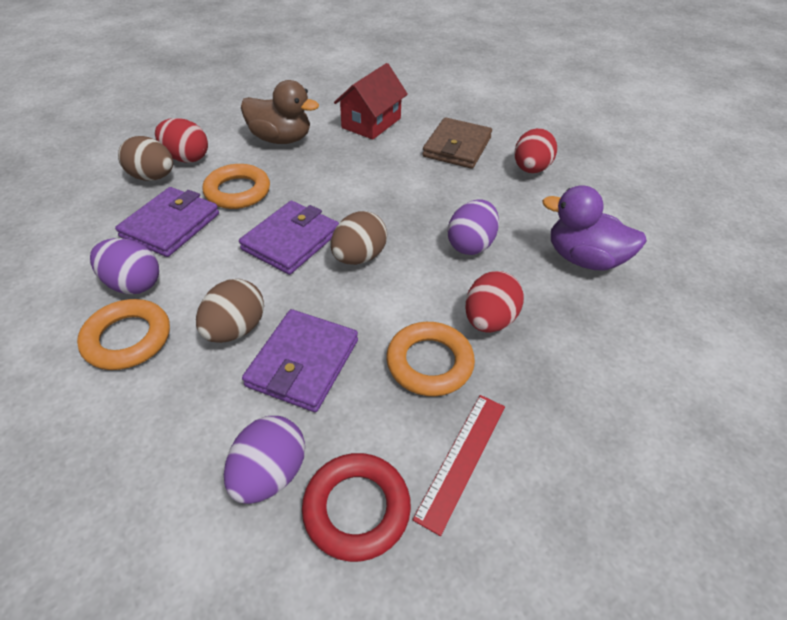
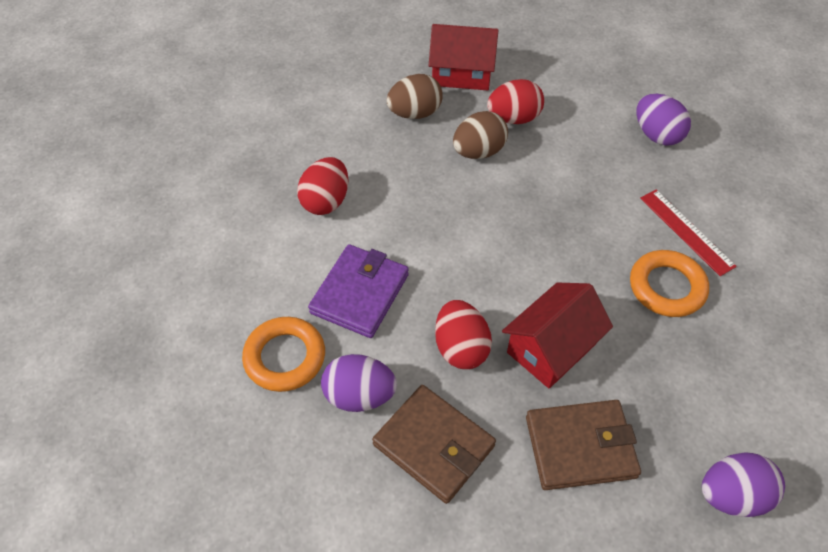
brown duck: 1 -> 0
brown egg: 3 -> 2
brown wallet: 1 -> 2
orange ring: 3 -> 2
purple duck: 1 -> 0
purple wallet: 3 -> 1
red house: 1 -> 2
red ring: 1 -> 0

